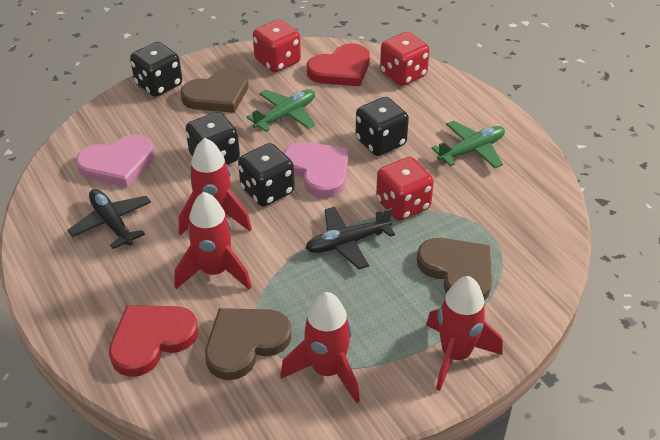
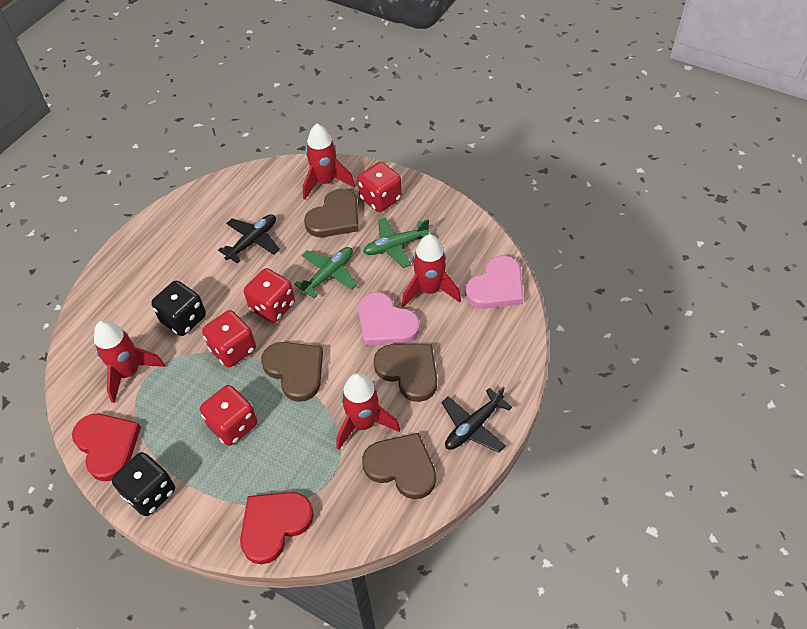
black dice: 4 -> 2
brown heart: 3 -> 4
red dice: 3 -> 4

